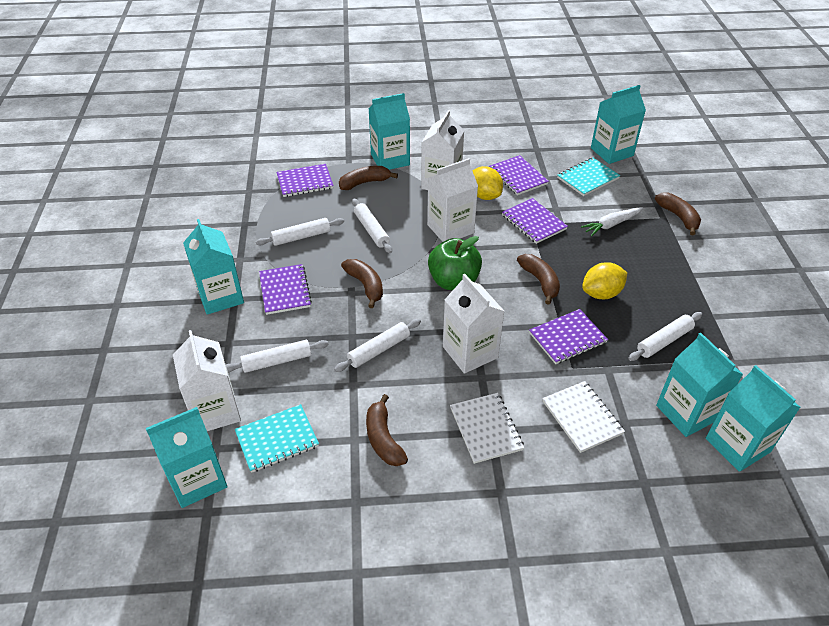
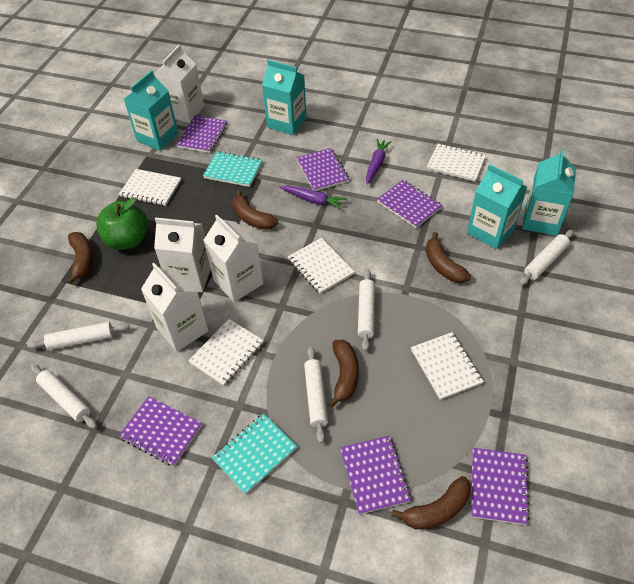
purple carrot: 0 -> 2
purple notebook: 5 -> 6
turquoise carton: 6 -> 4
white carrot: 1 -> 0
white notebook: 2 -> 5
yellow lemon: 2 -> 0

